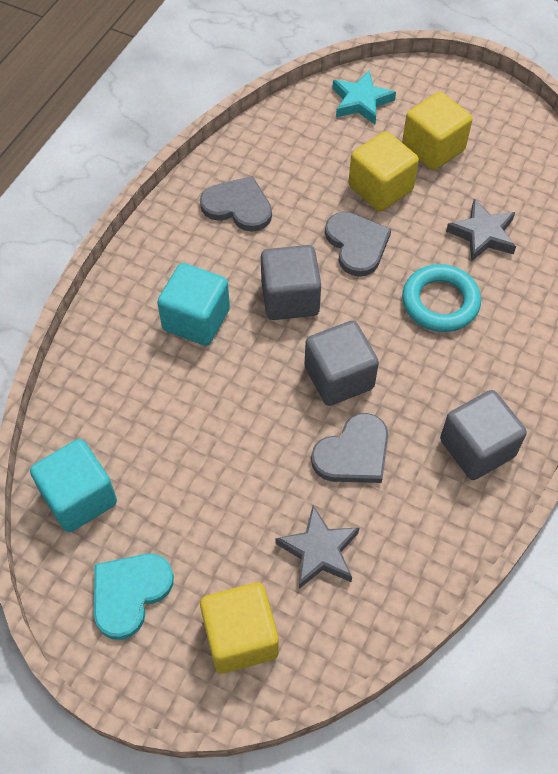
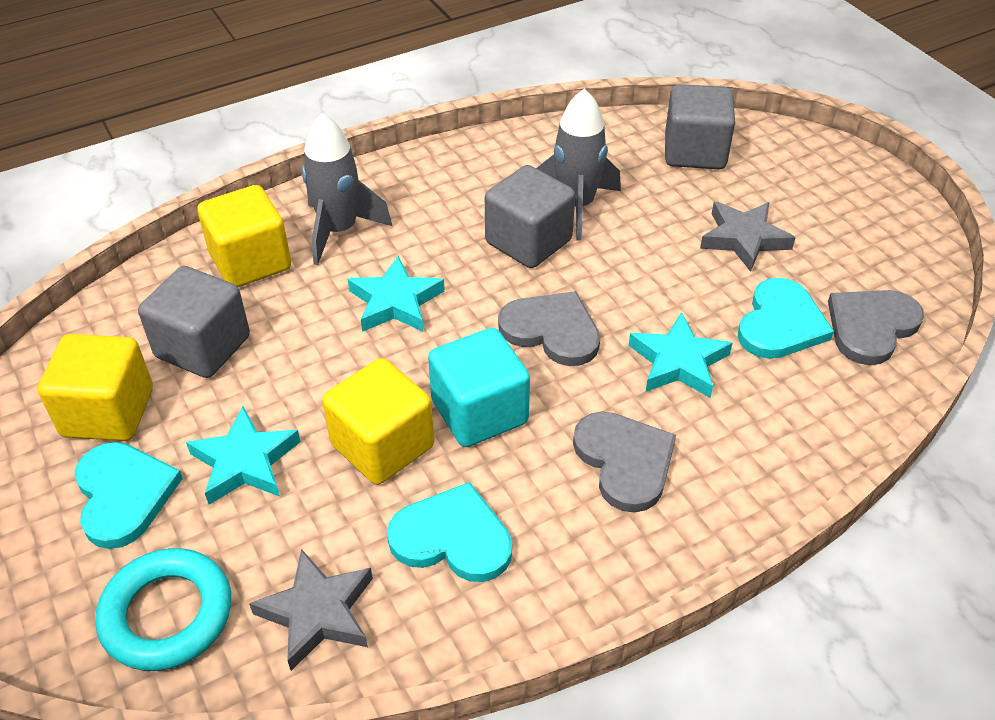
grey rocket: 0 -> 2
turquoise cube: 2 -> 1
turquoise heart: 1 -> 3
turquoise star: 1 -> 3

